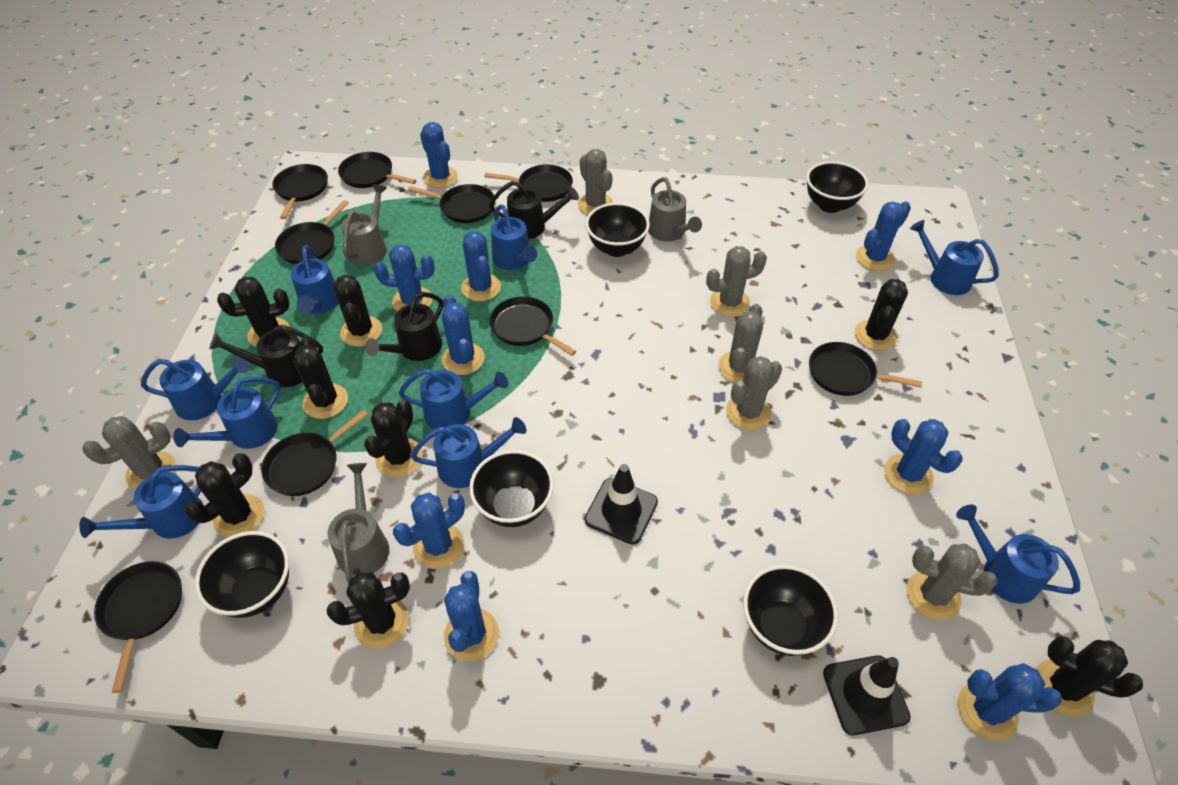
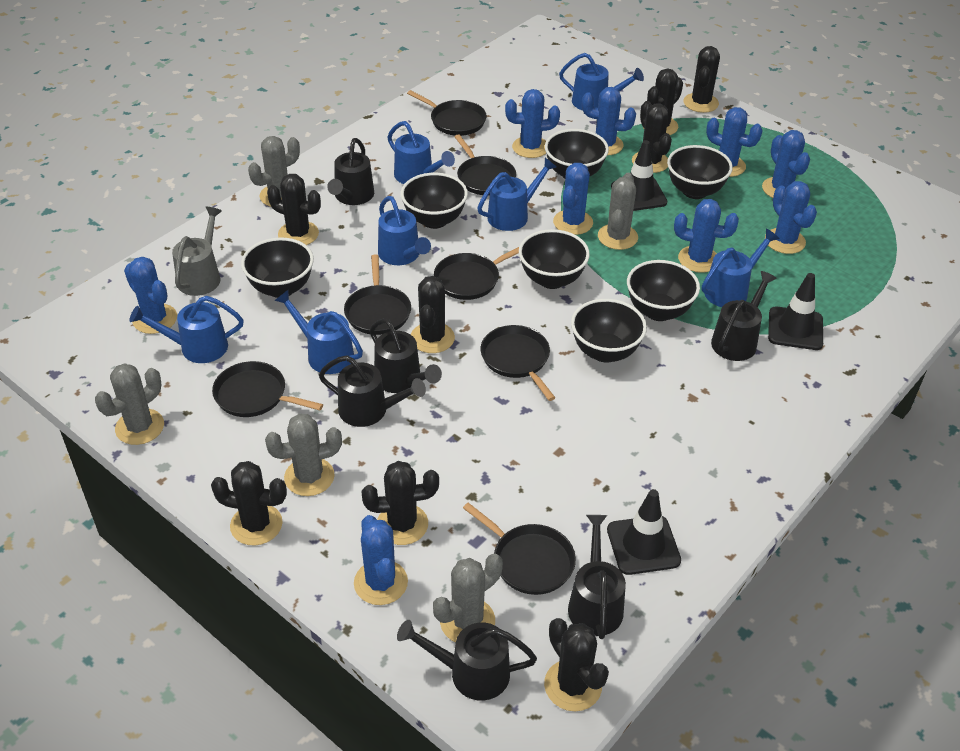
black bowl: 5 -> 7
black pan: 9 -> 7
black traffic cone: 2 -> 3
black watering can: 3 -> 6
blue watering can: 9 -> 7
grey cactus: 6 -> 5
grey watering can: 3 -> 1

